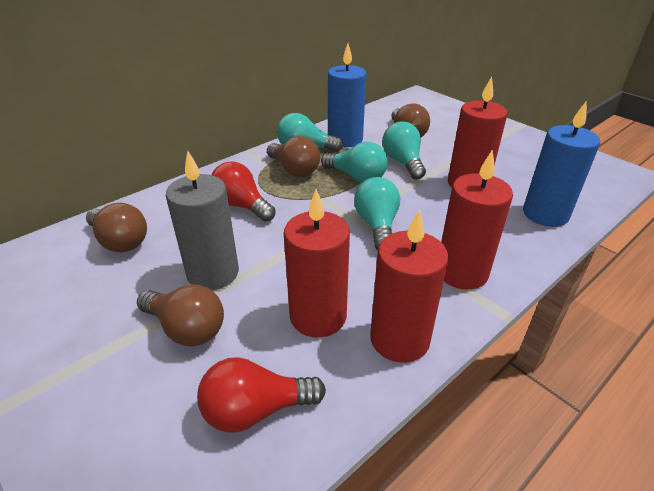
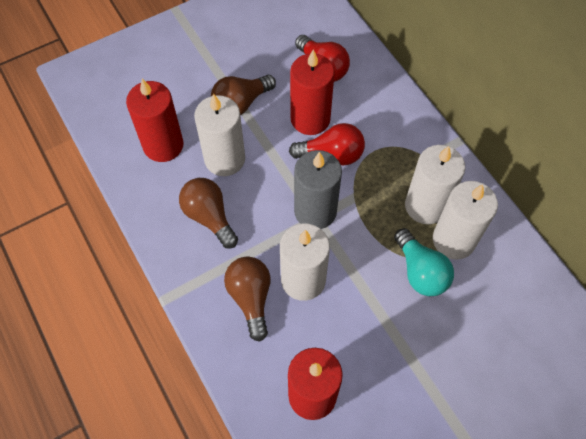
blue candle: 2 -> 0
brown light bulb: 4 -> 3
red candle: 4 -> 3
turquoise light bulb: 4 -> 1
white candle: 0 -> 4

